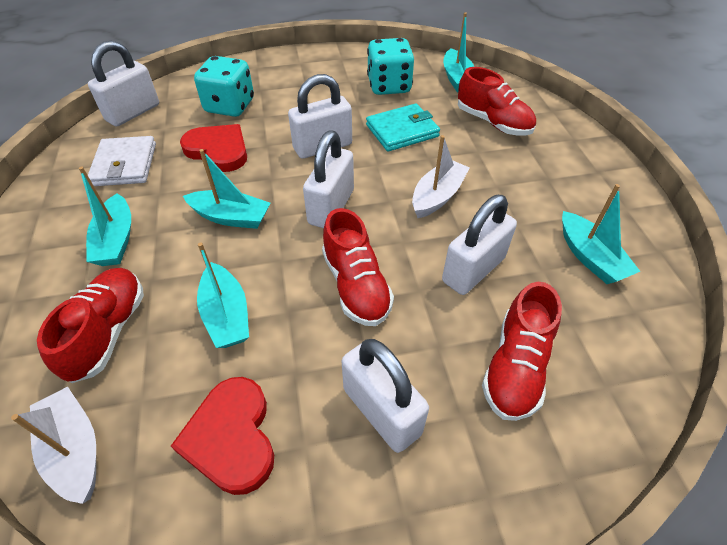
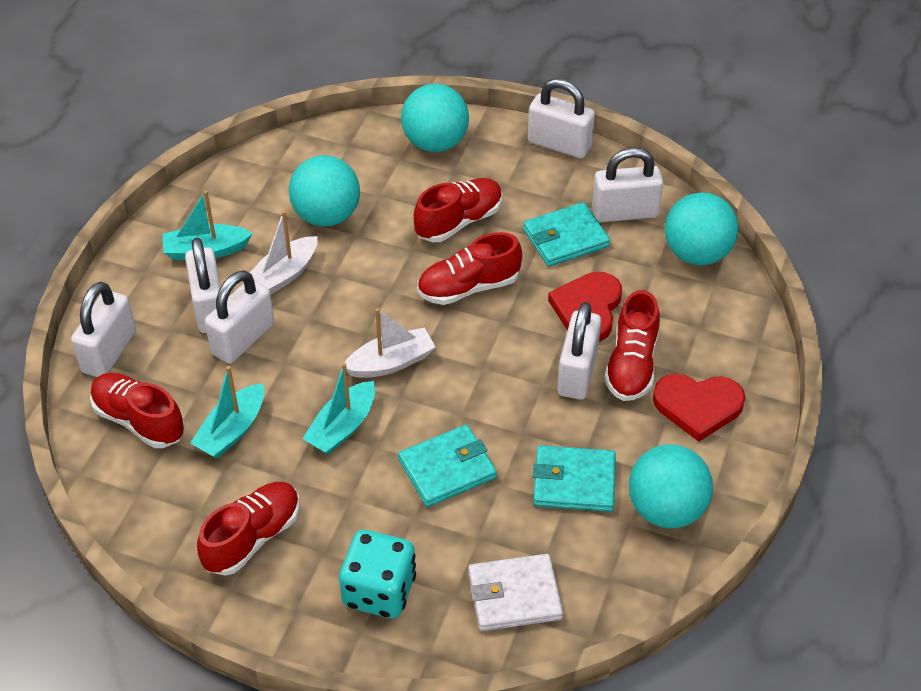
red shoe: 4 -> 5
turquoise ball: 0 -> 4
turquoise boat: 5 -> 3
turquoise dice: 2 -> 1
turquoise wallet: 1 -> 3
white padlock: 5 -> 6

